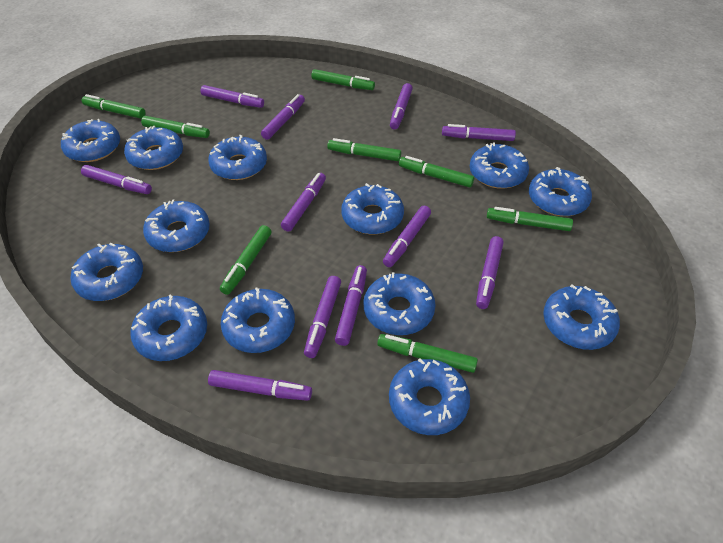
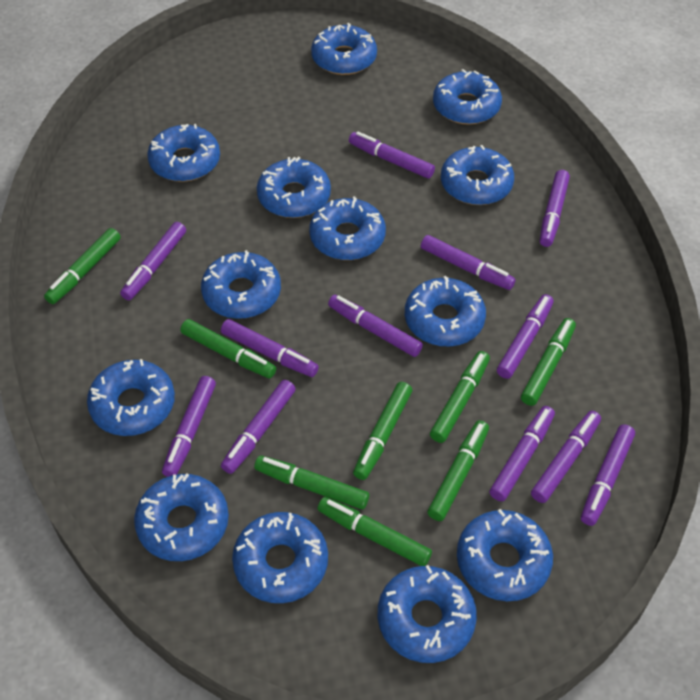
purple marker: 11 -> 12

